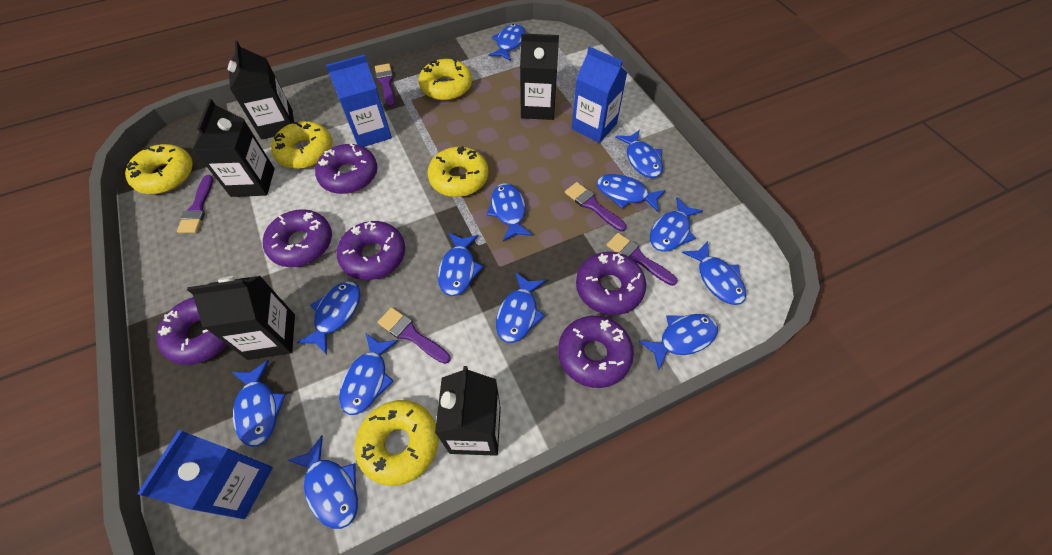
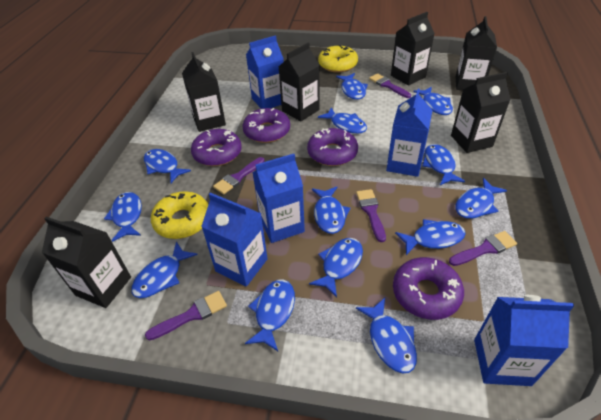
black carton: 5 -> 6
blue carton: 3 -> 5
purple donut: 6 -> 4
yellow donut: 5 -> 2

